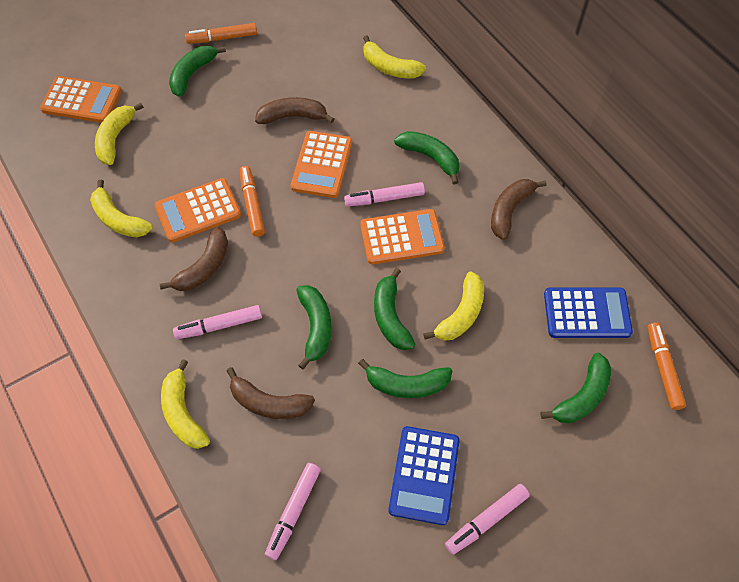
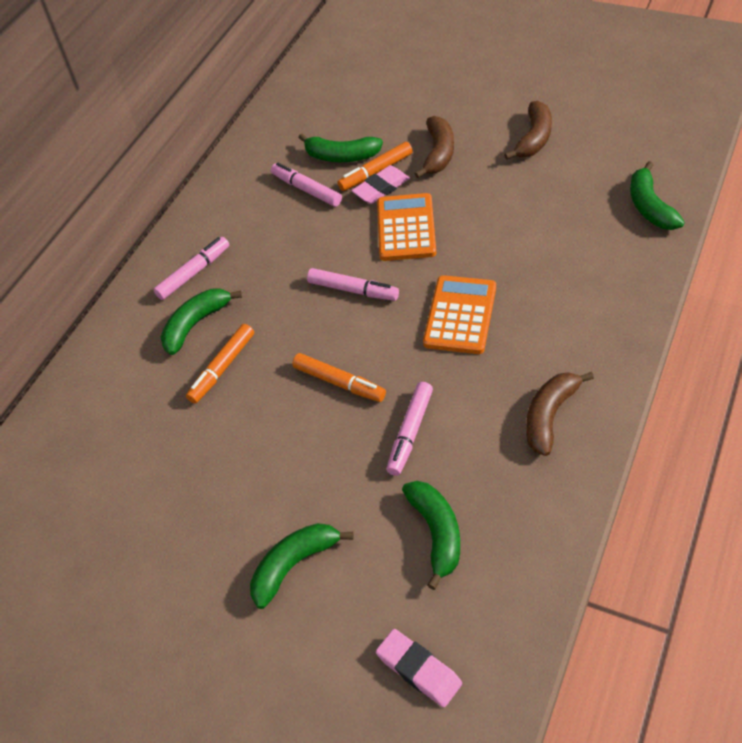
blue calculator: 2 -> 0
brown banana: 4 -> 3
green banana: 6 -> 5
orange calculator: 4 -> 2
pink eraser: 0 -> 2
yellow banana: 5 -> 0

